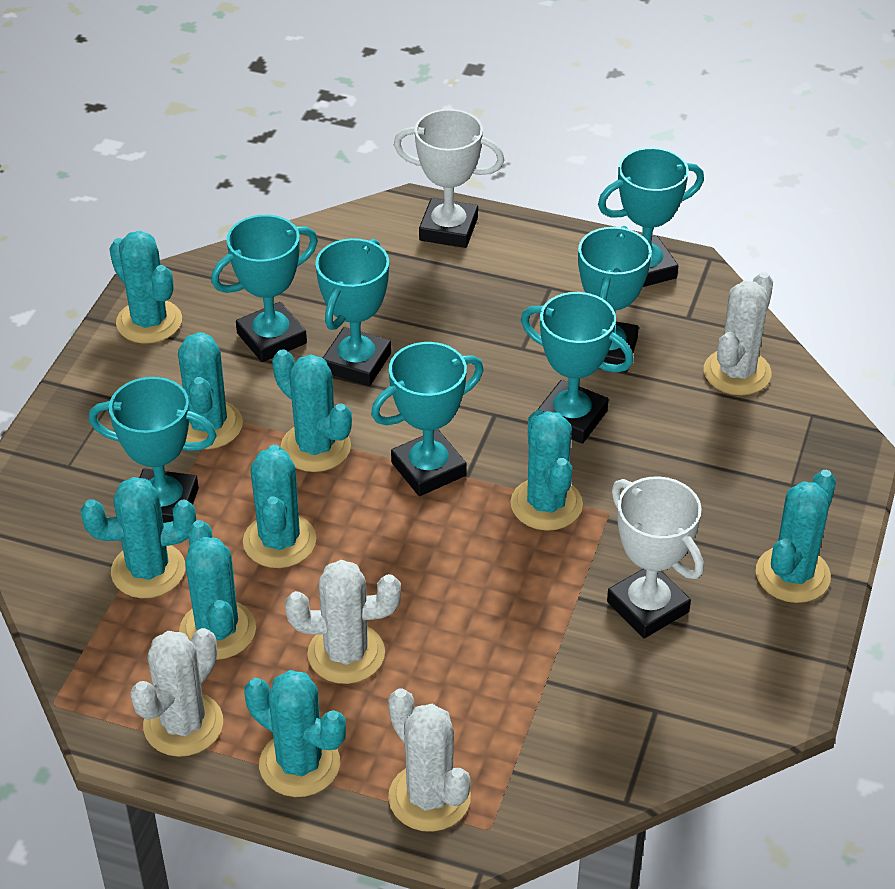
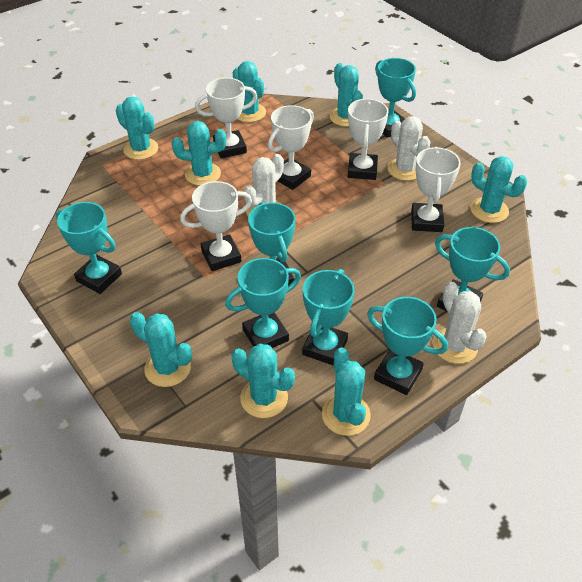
turquoise cactus: 9 -> 8
white cactus: 4 -> 3
white trophy: 2 -> 5

